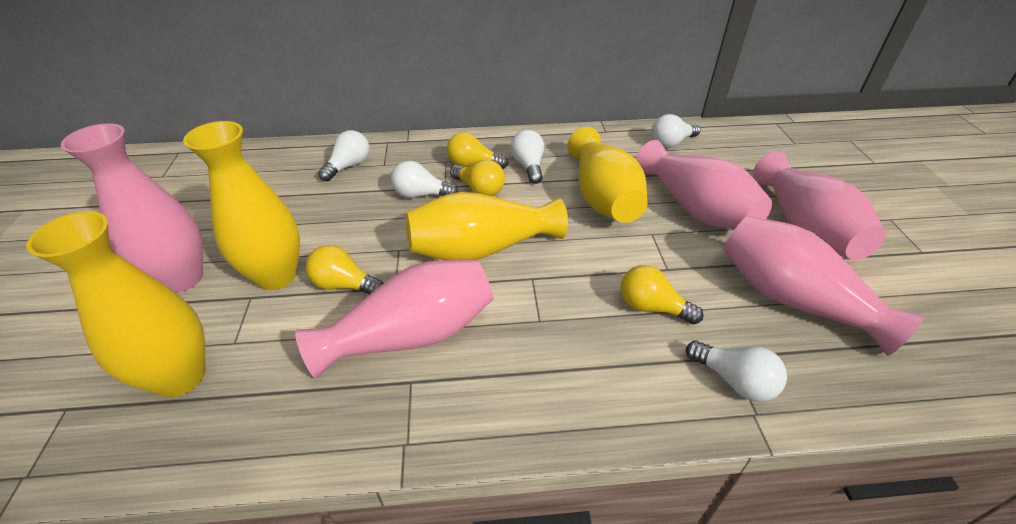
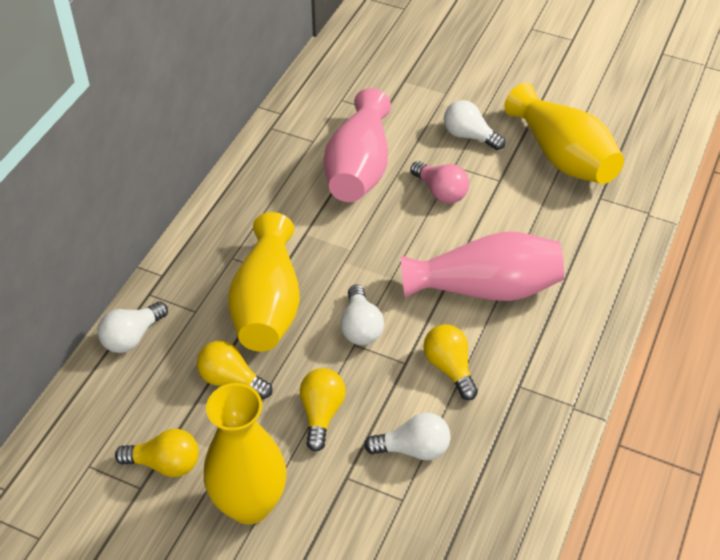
pink light bulb: 0 -> 1
pink vase: 5 -> 2
white light bulb: 5 -> 4
yellow vase: 4 -> 3

